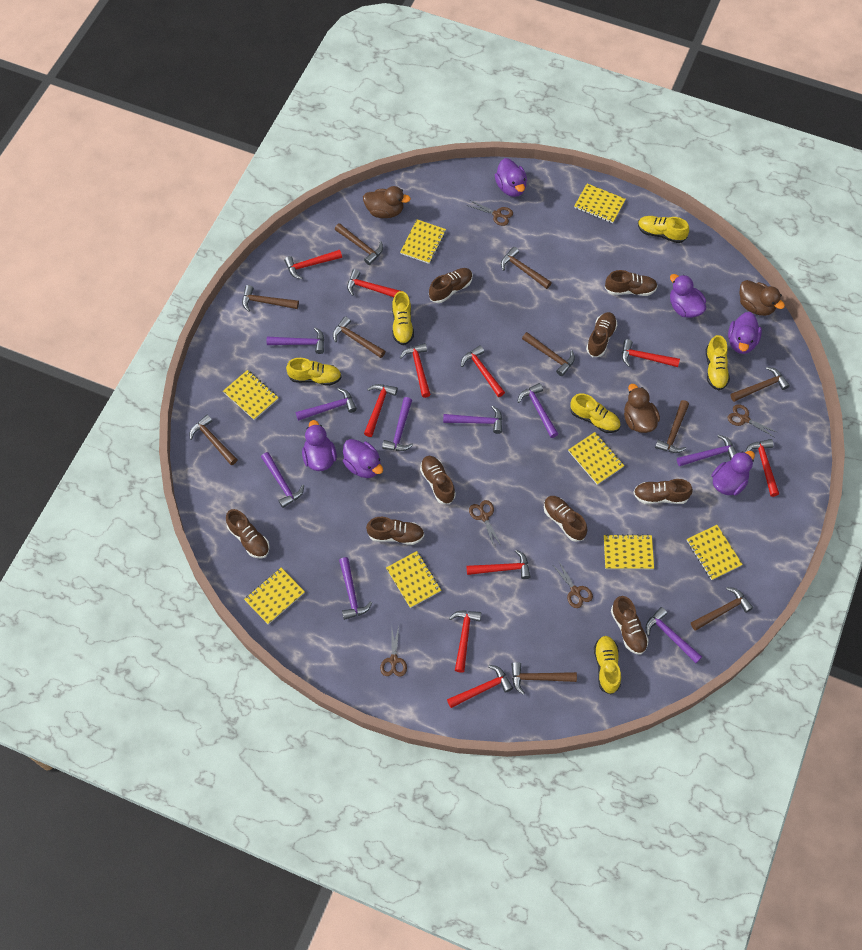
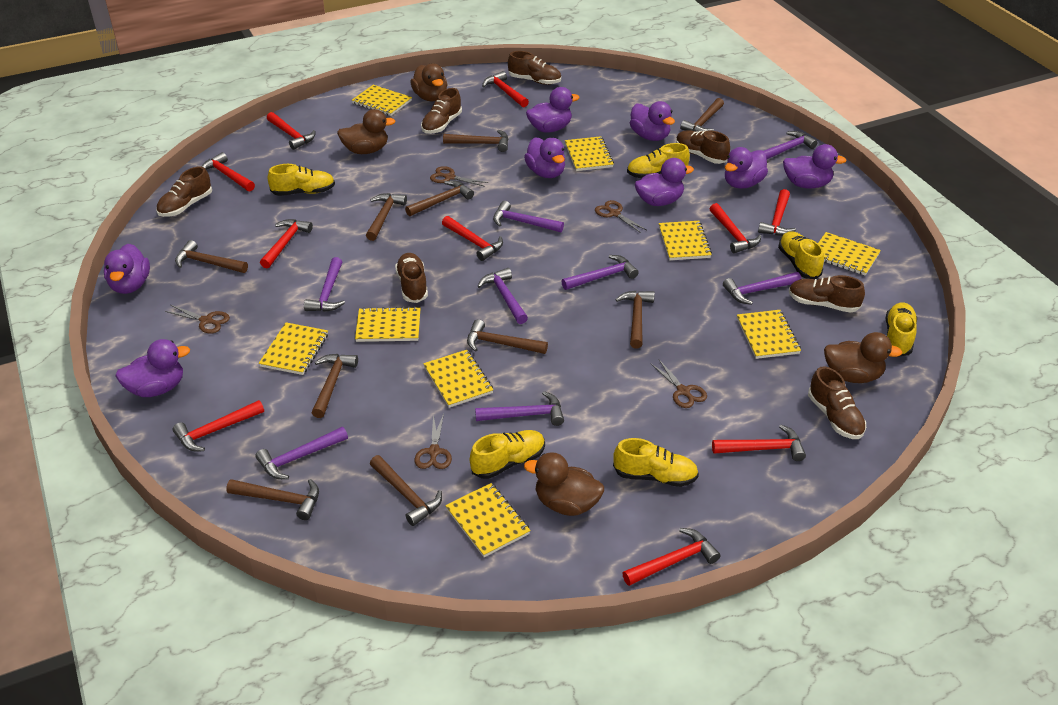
brown duck: 3 -> 4
brown shoe: 9 -> 7
purple duck: 6 -> 8
purple hammer: 9 -> 8
yellow notebook: 8 -> 9

